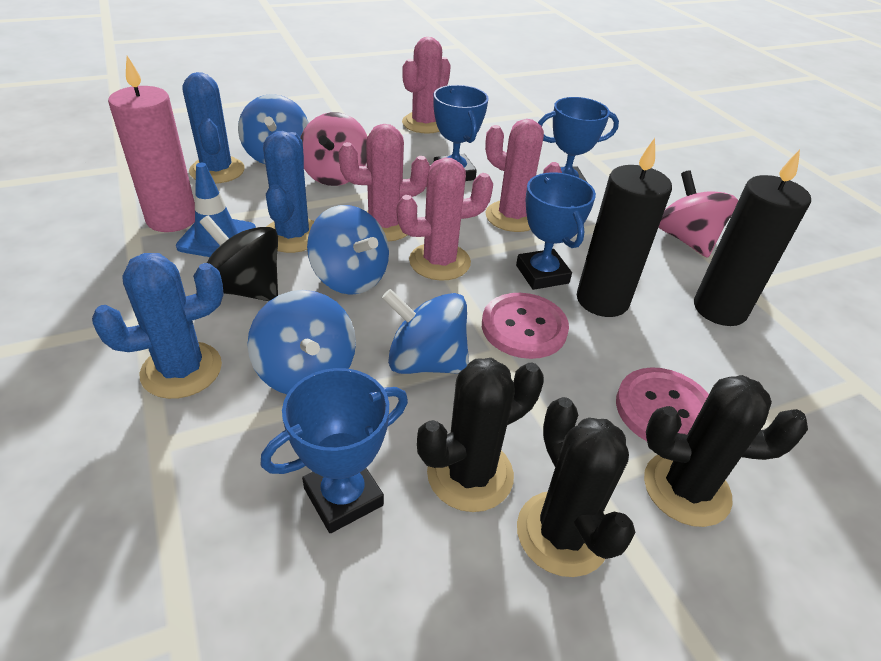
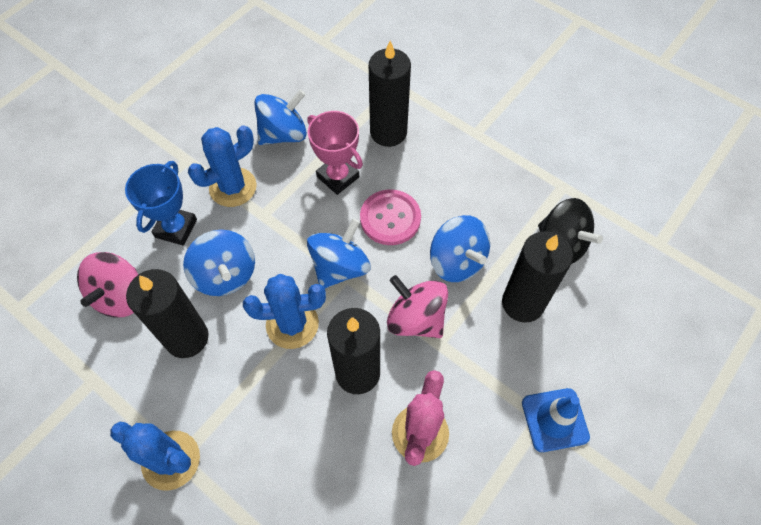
black cactus: 3 -> 0
black candle: 2 -> 4
blue trophy: 4 -> 1
pink button: 2 -> 1
pink cactus: 4 -> 1
pink candle: 1 -> 0
pink trophy: 0 -> 1

